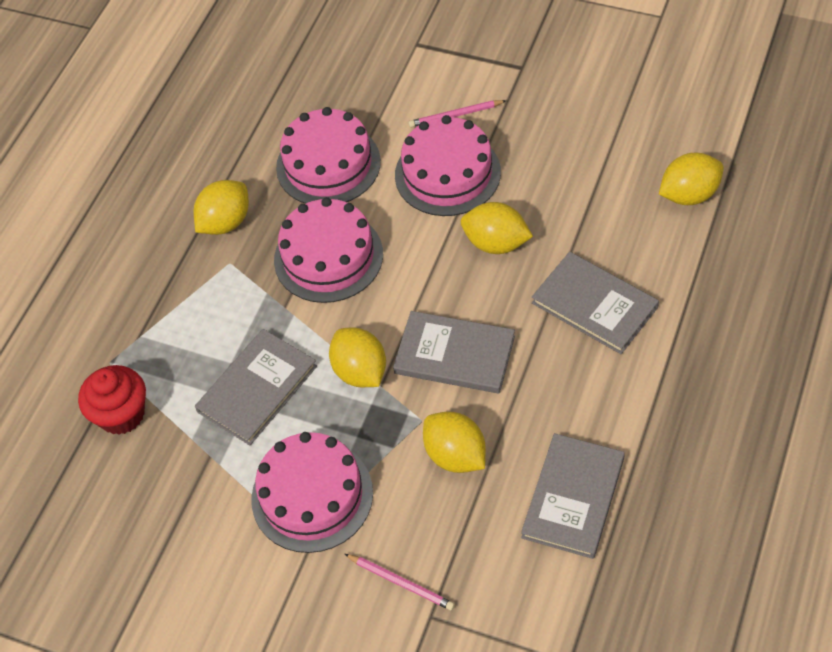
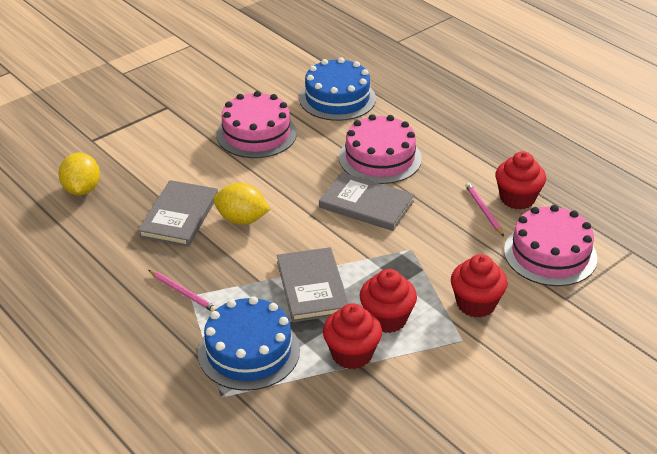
blue cake: 0 -> 2
grey book: 4 -> 3
pink cake: 4 -> 3
red cupcake: 1 -> 4
yellow lemon: 5 -> 2

